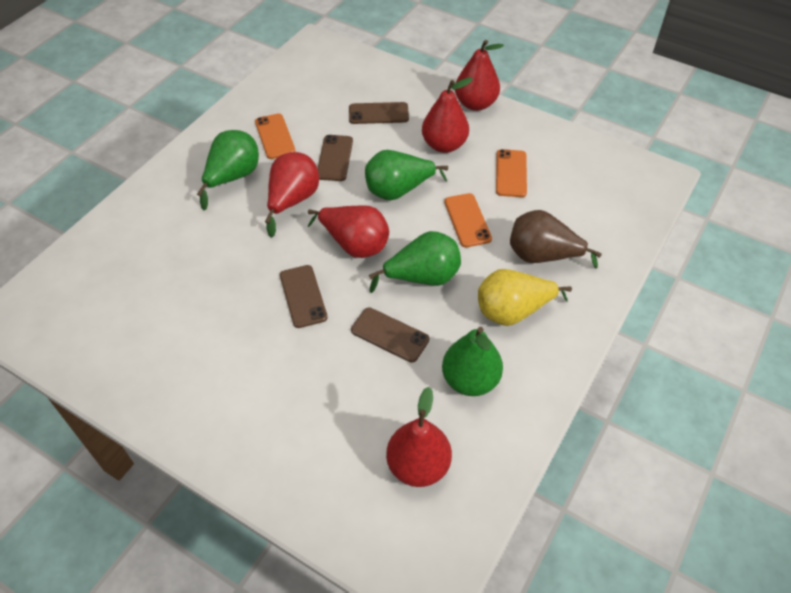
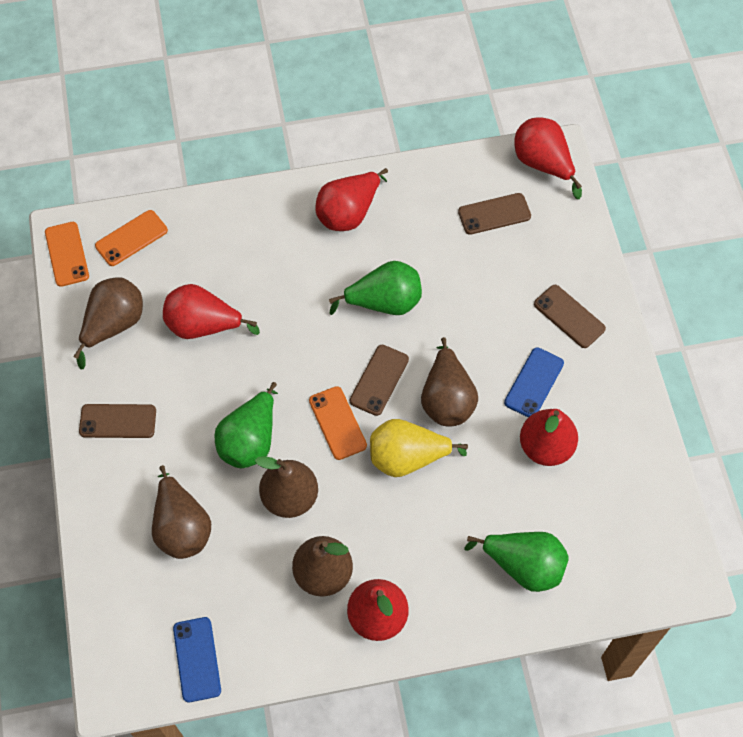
blue phone: 0 -> 2
brown pear: 1 -> 5
green pear: 4 -> 3

